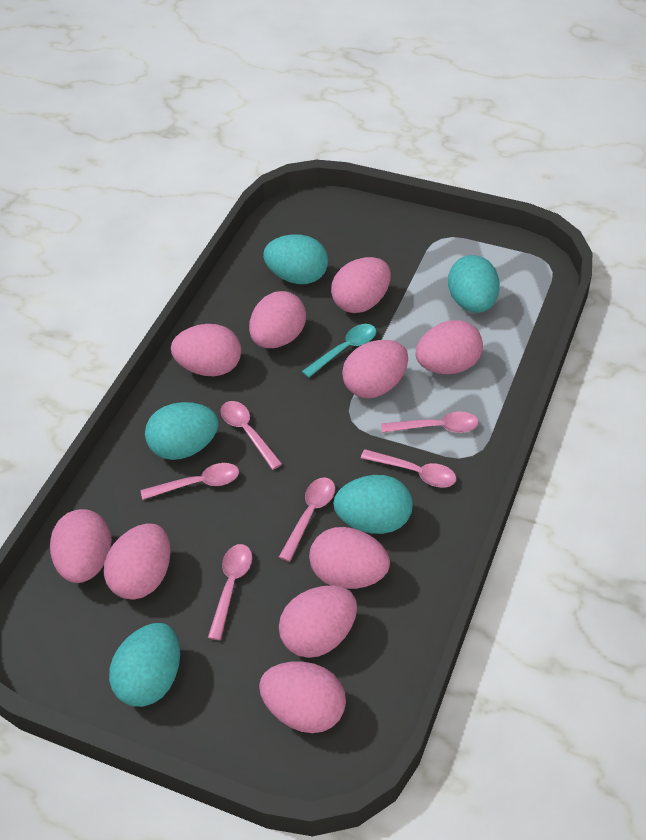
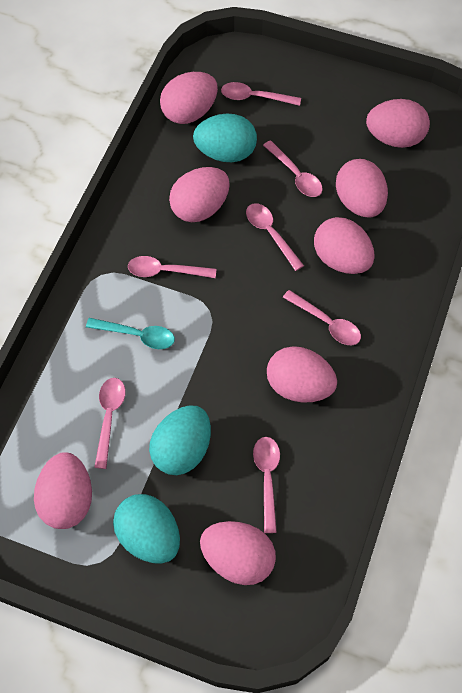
pink egg: 10 -> 8
pink spoon: 6 -> 7
turquoise egg: 5 -> 3

